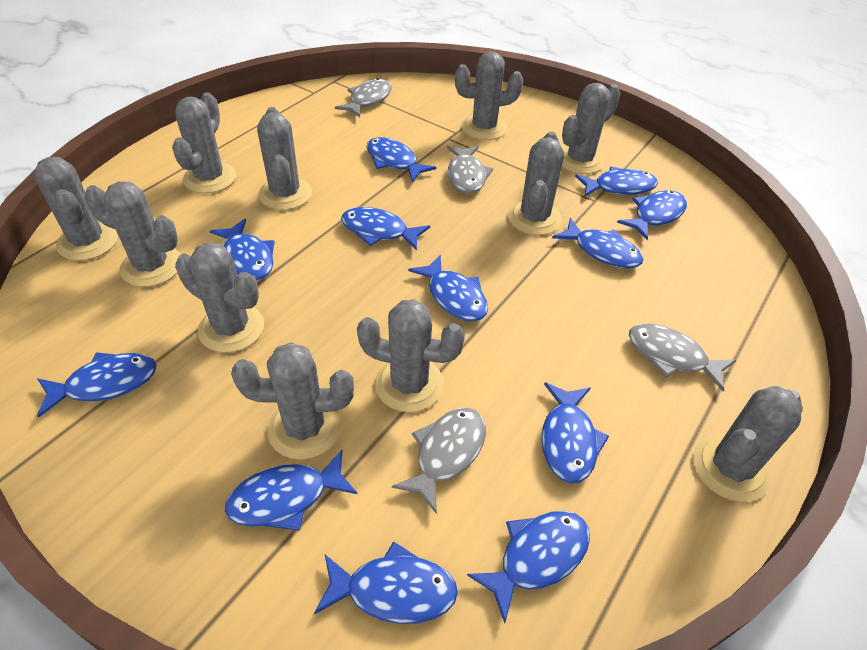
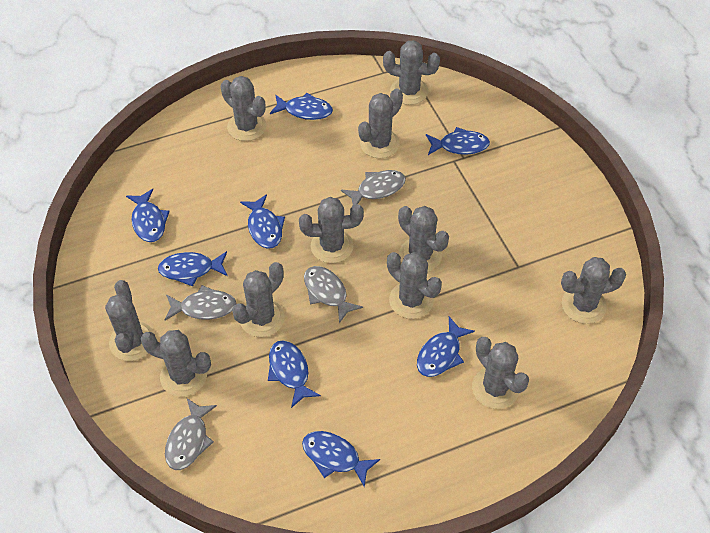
blue fish: 12 -> 8

